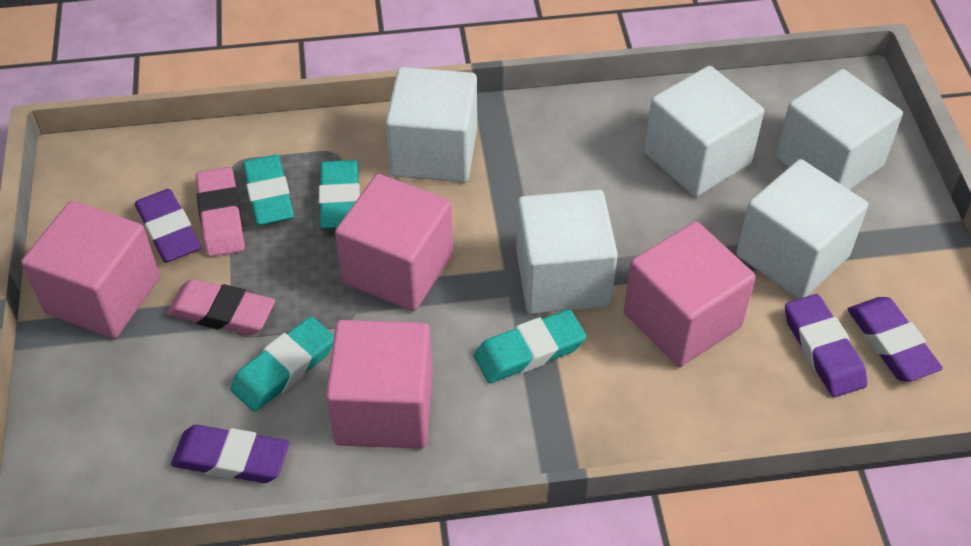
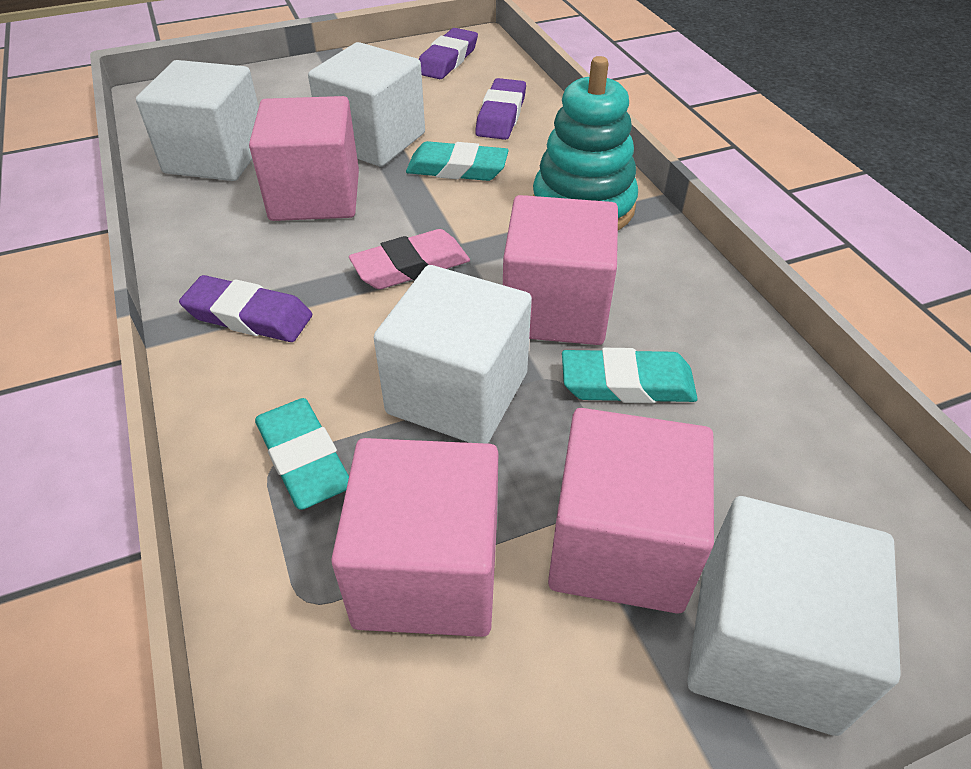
pink eraser: 2 -> 1
purple eraser: 4 -> 3
turquoise eraser: 4 -> 3
turquoise stacking toy: 0 -> 1
white cube: 5 -> 4

